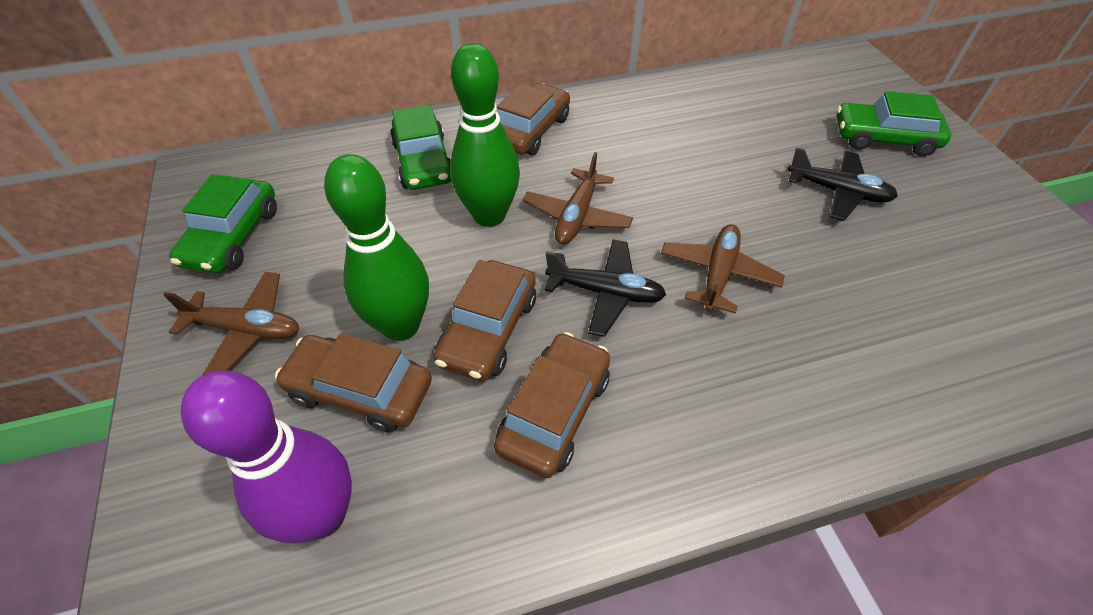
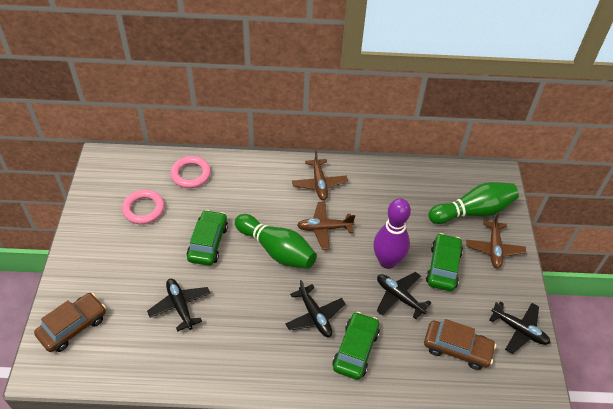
black plane: 2 -> 4
brown car: 4 -> 2
pink ring: 0 -> 2

